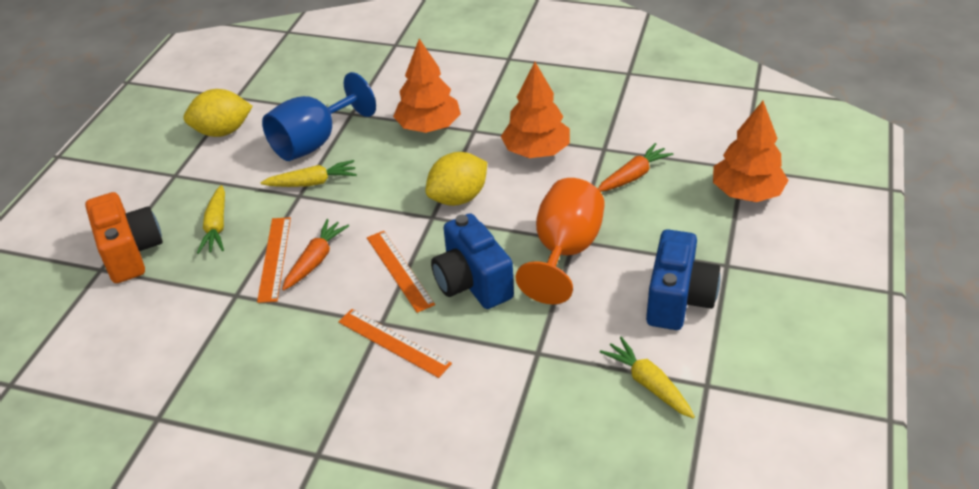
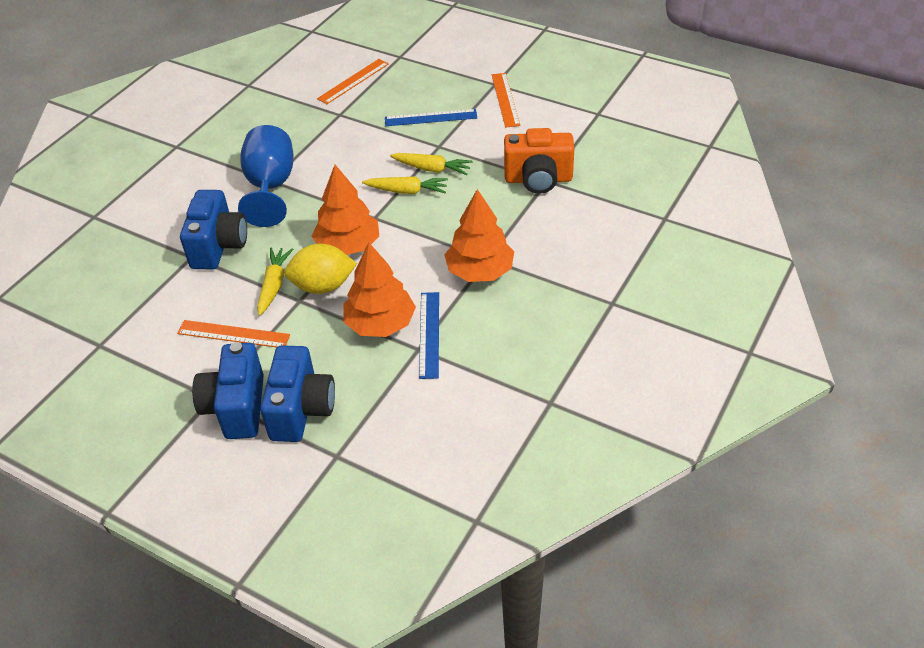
blue camera: 2 -> 3
blue ruler: 0 -> 2
orange carrot: 2 -> 0
orange goblet: 1 -> 0
yellow lemon: 2 -> 1

